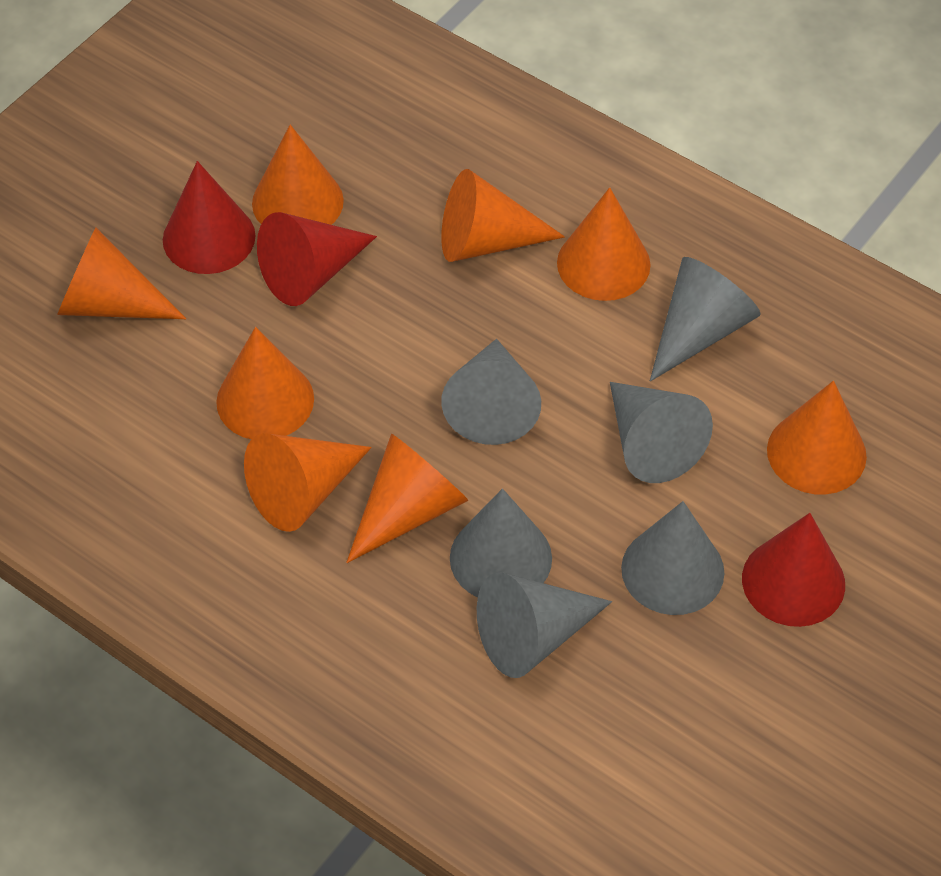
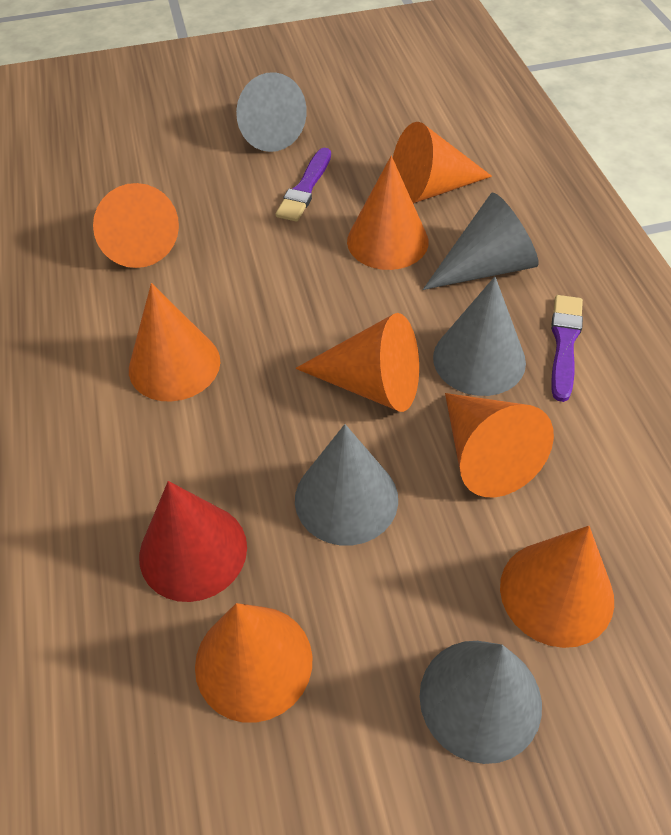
grey cone: 6 -> 5
purple brush: 0 -> 2
red cone: 3 -> 1

